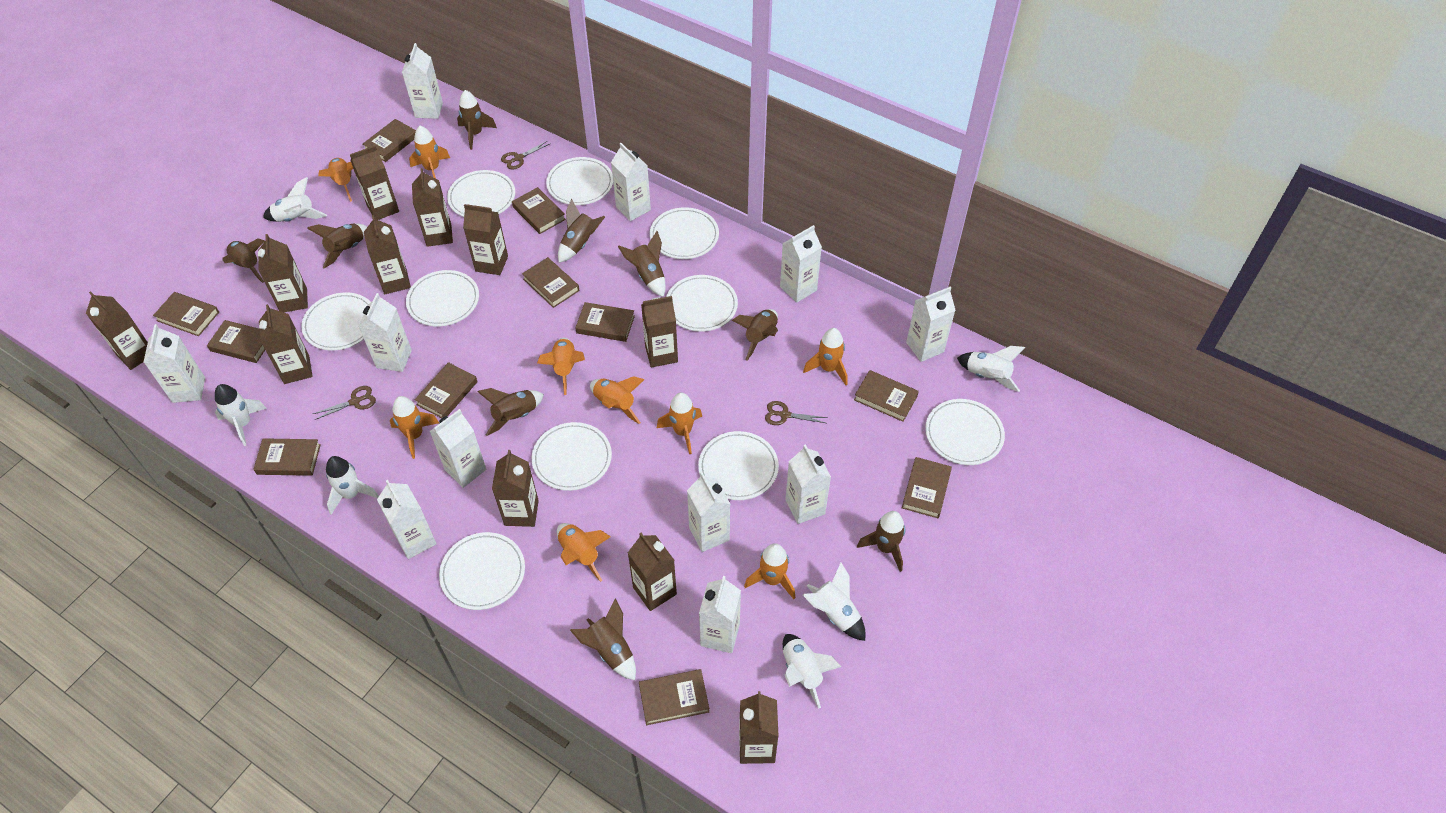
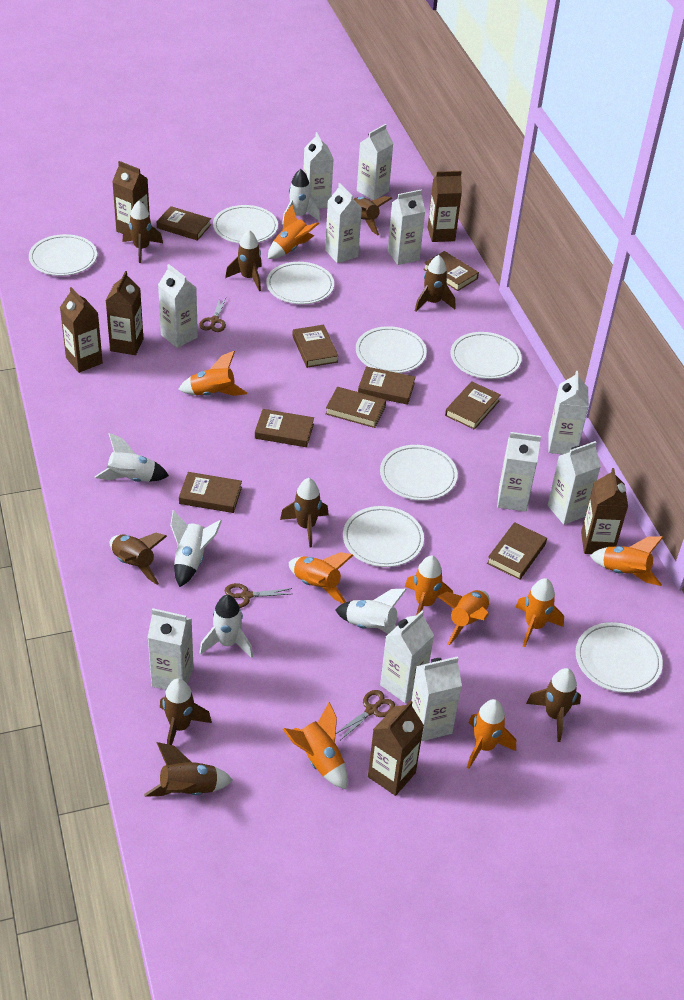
brown book: 11 -> 9
brown carton: 11 -> 6
white plate: 10 -> 8
white rocket: 6 -> 5

